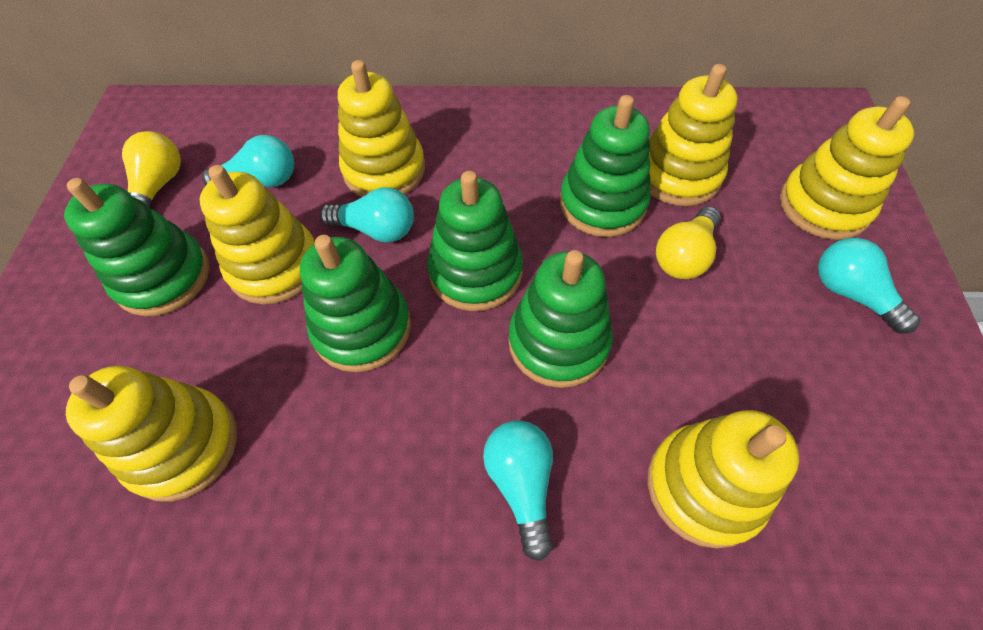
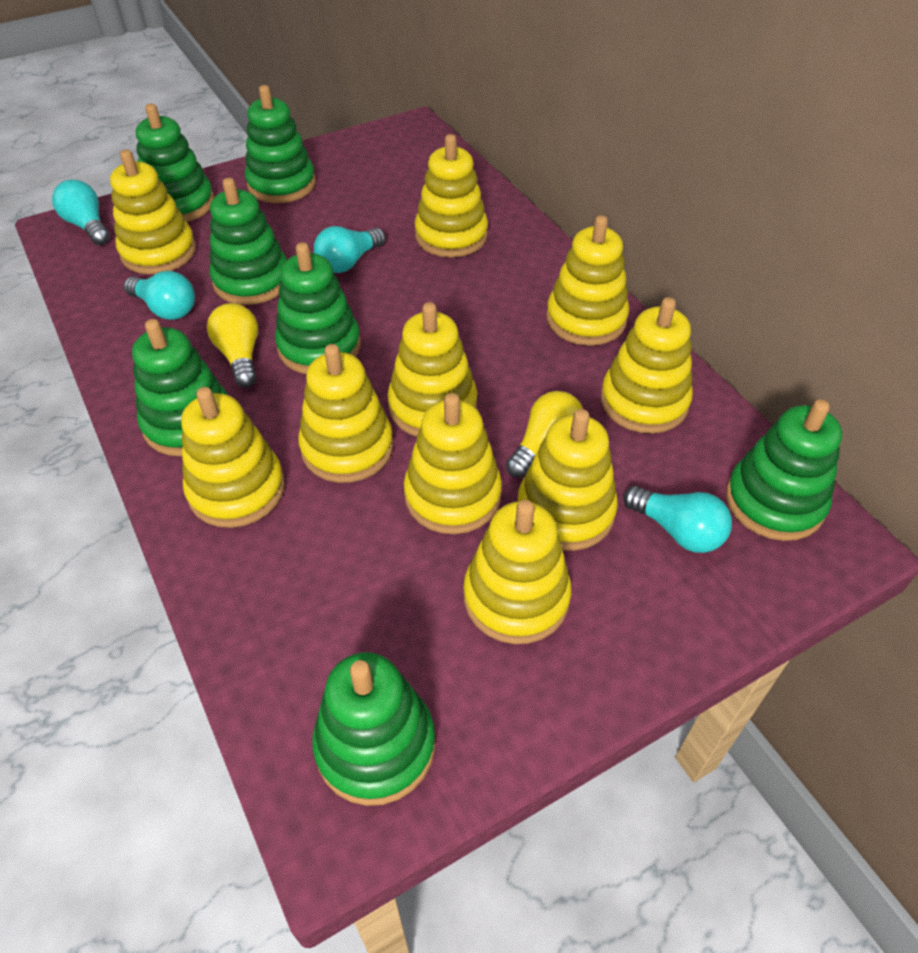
green stacking toy: 5 -> 7
yellow stacking toy: 6 -> 10

